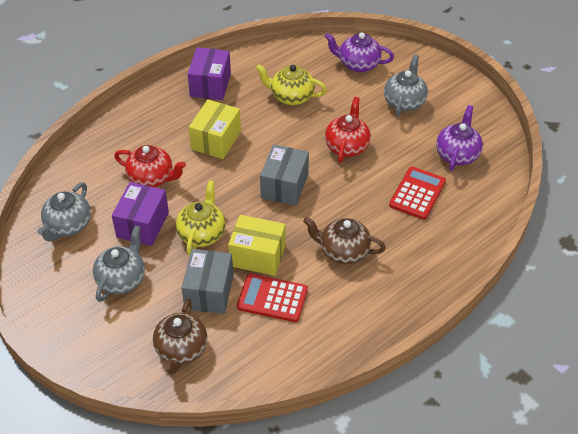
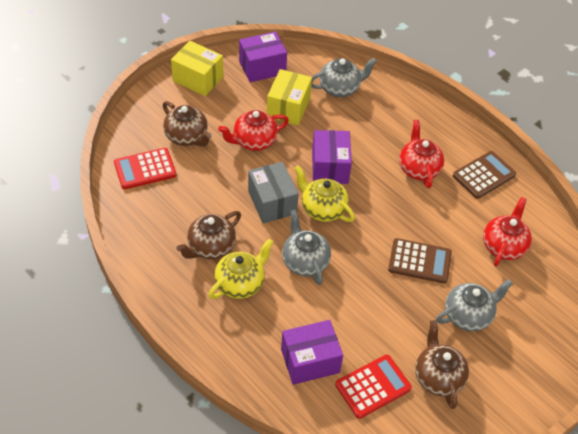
brown calculator: 0 -> 2
brown teapot: 2 -> 3
grey box: 2 -> 1
purple box: 2 -> 3
purple teapot: 2 -> 0
red teapot: 2 -> 3

